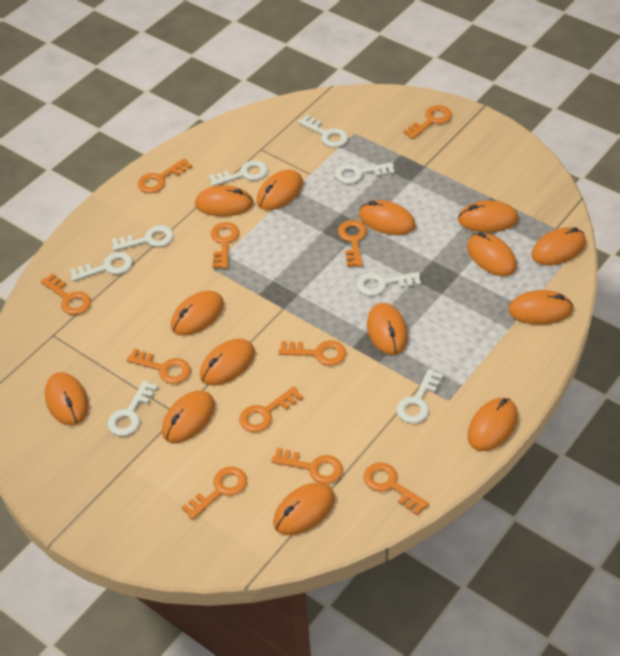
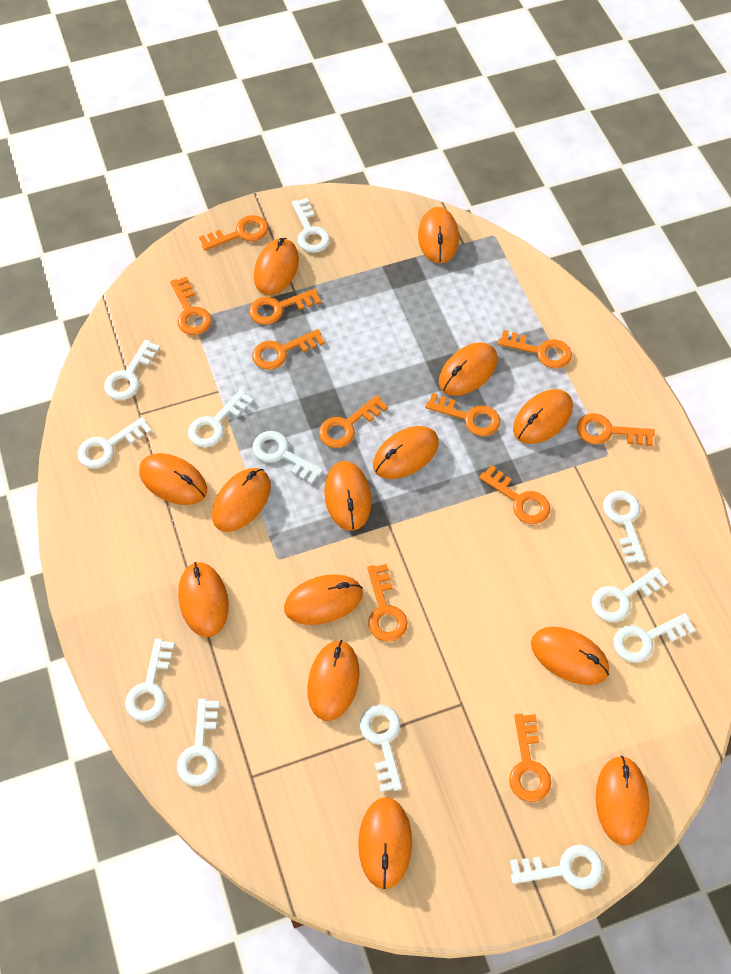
white key: 8 -> 12

